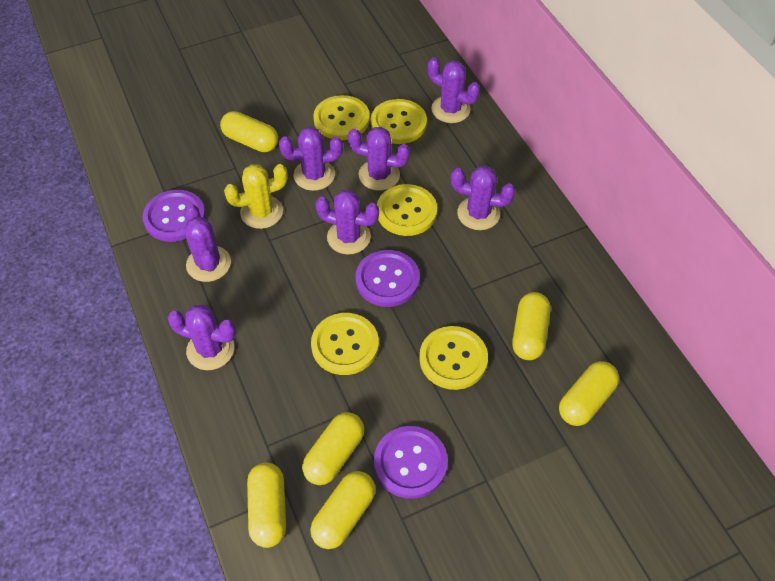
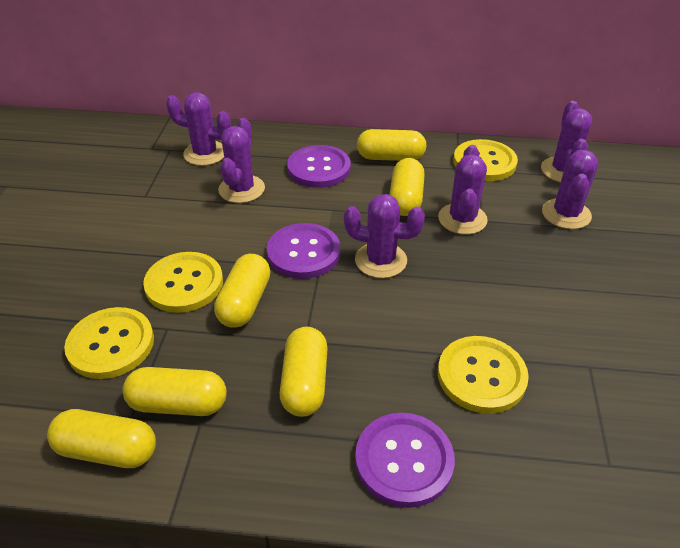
purple cactus: 7 -> 6
yellow button: 5 -> 4
yellow cactus: 1 -> 0

